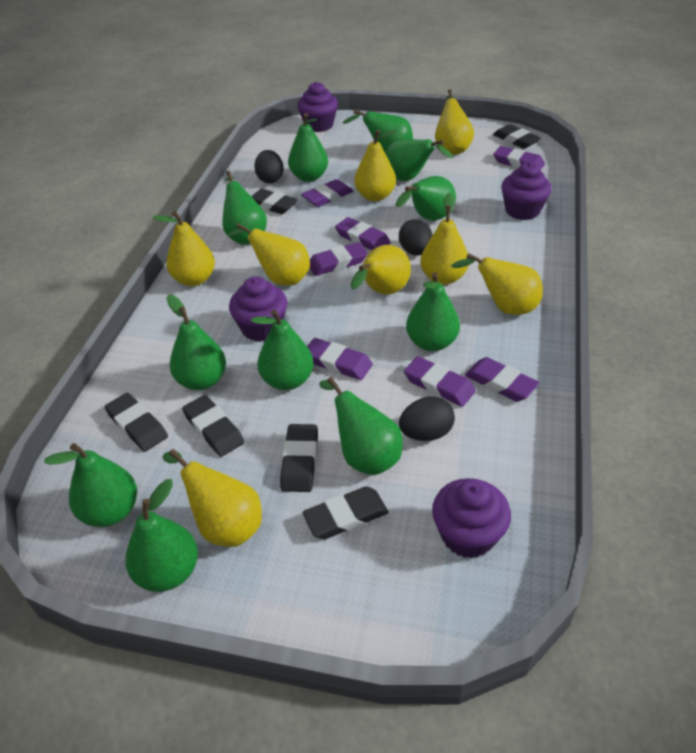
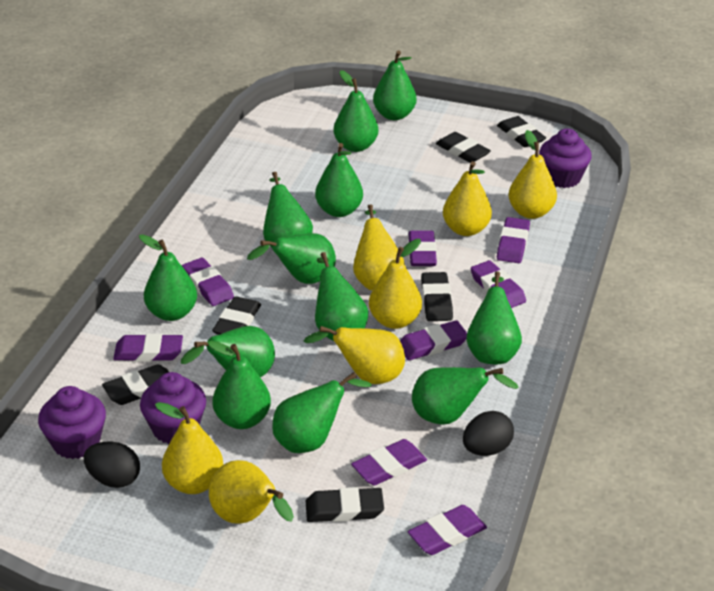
black egg: 3 -> 2
green pear: 11 -> 12
purple cupcake: 4 -> 3
purple eraser: 7 -> 8
yellow pear: 8 -> 7

